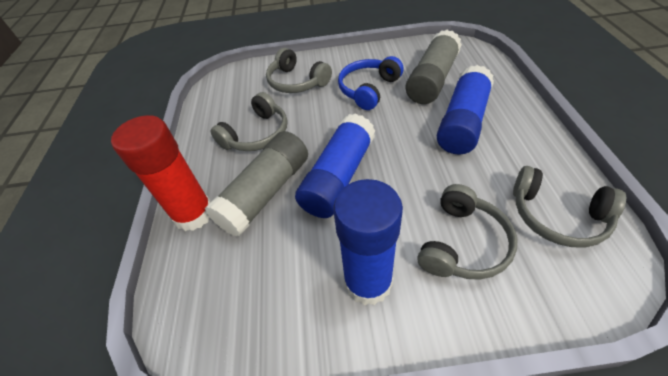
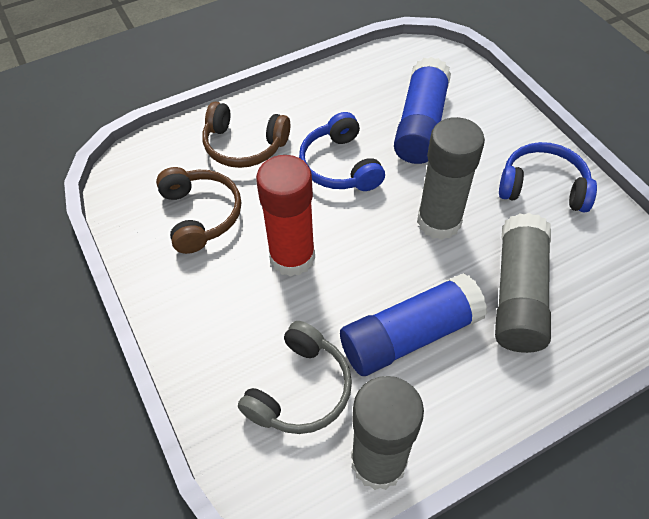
blue glue stick: 3 -> 2
blue headphones: 1 -> 2
brown headphones: 0 -> 2
grey glue stick: 2 -> 3
grey headphones: 4 -> 1

